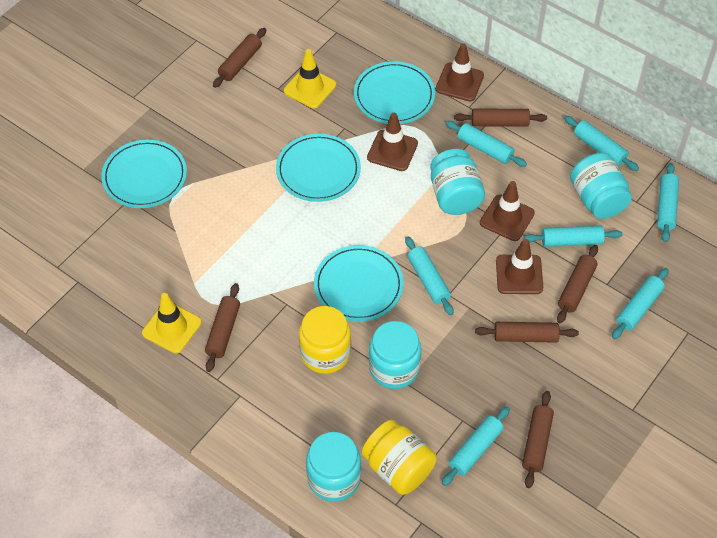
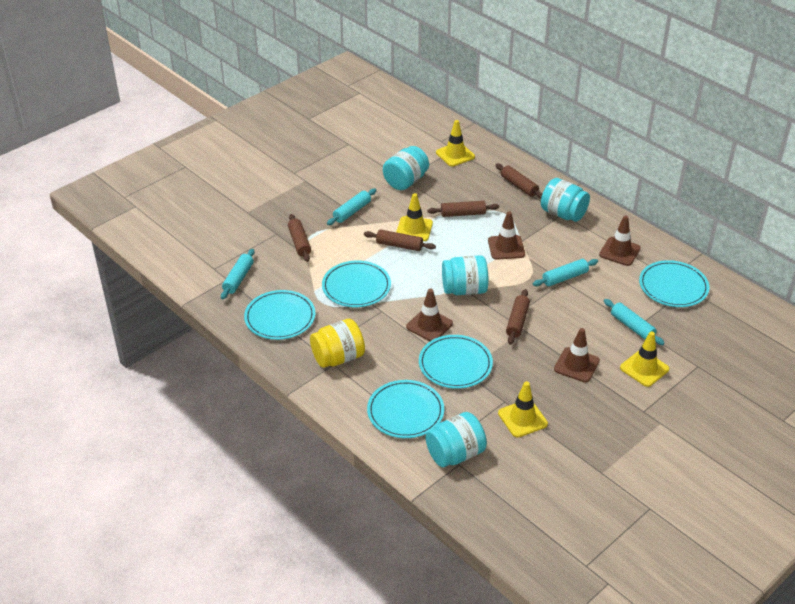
brown rolling pin: 6 -> 5
turquoise plate: 4 -> 5
turquoise rolling pin: 7 -> 4
yellow jar: 2 -> 1
yellow traffic cone: 2 -> 4

